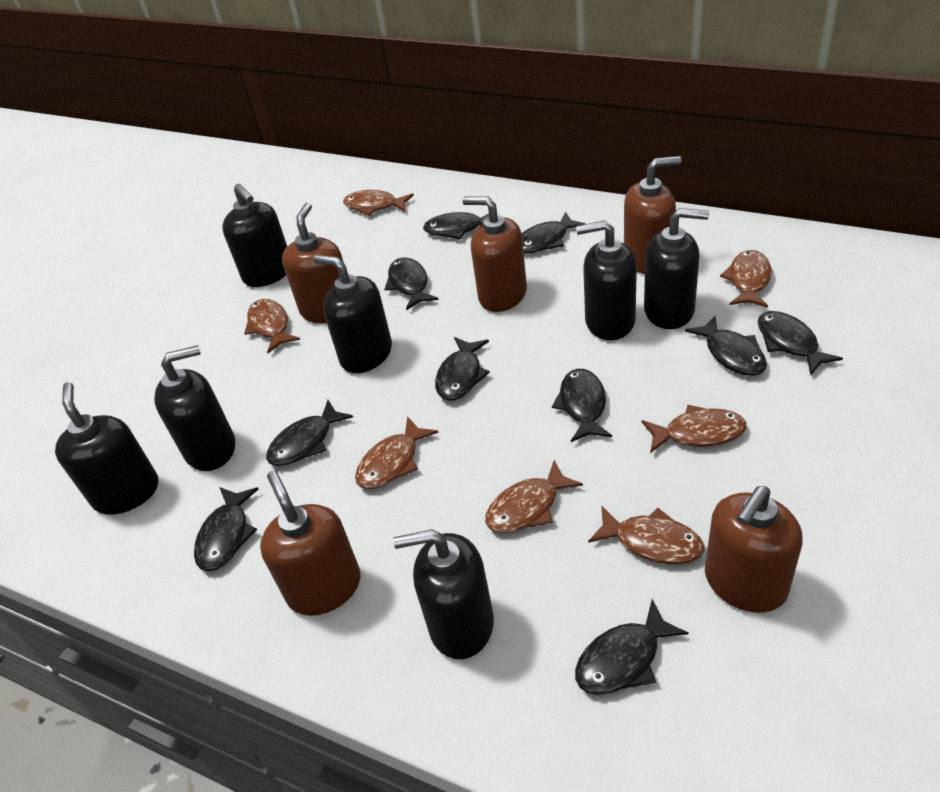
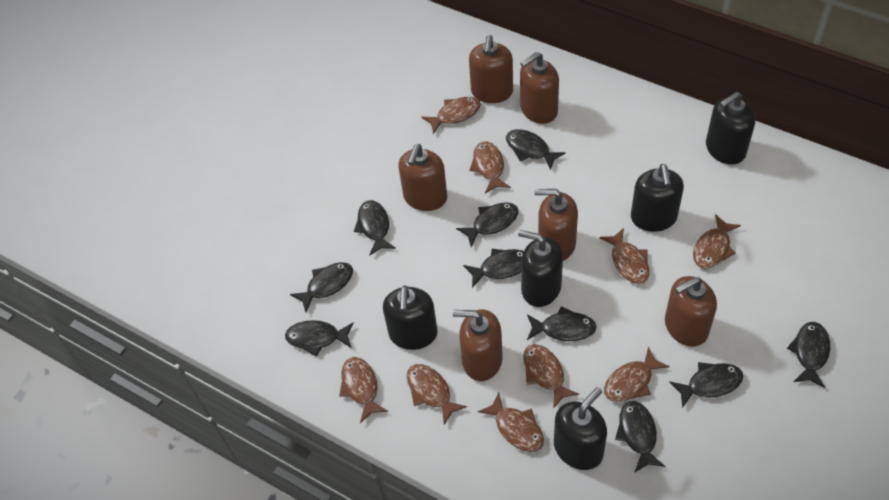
black soap dispenser: 7 -> 5
brown fish: 7 -> 9
brown soap dispenser: 5 -> 6

